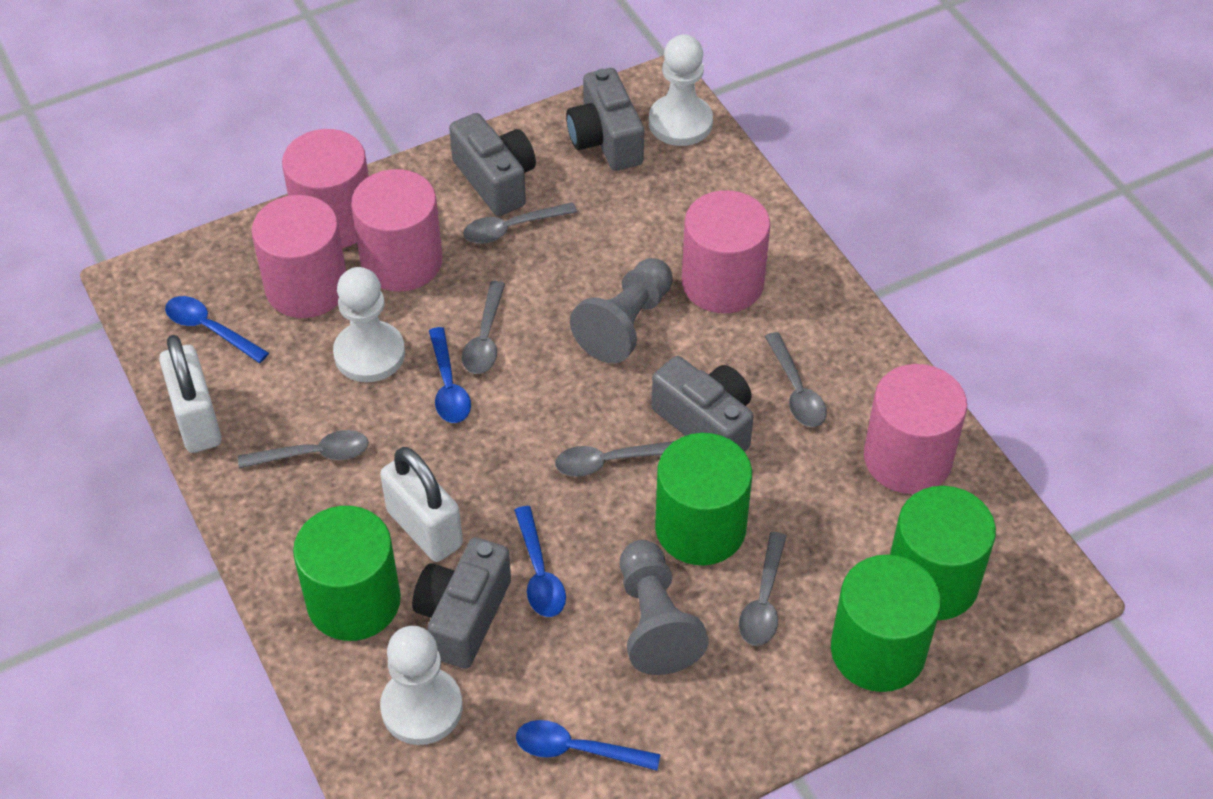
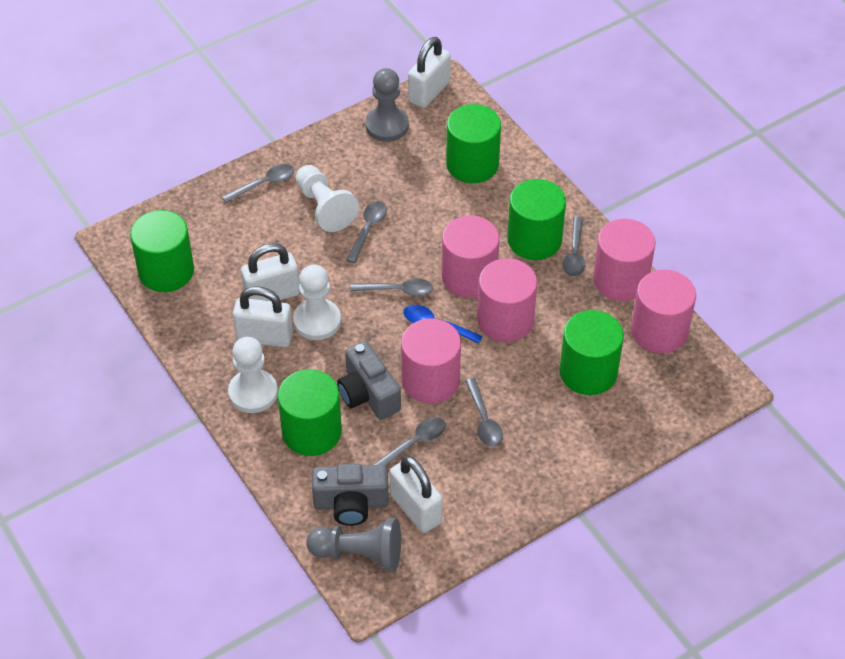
blue spoon: 4 -> 1
green cylinder: 4 -> 5
grey camera: 4 -> 2
white padlock: 2 -> 4

